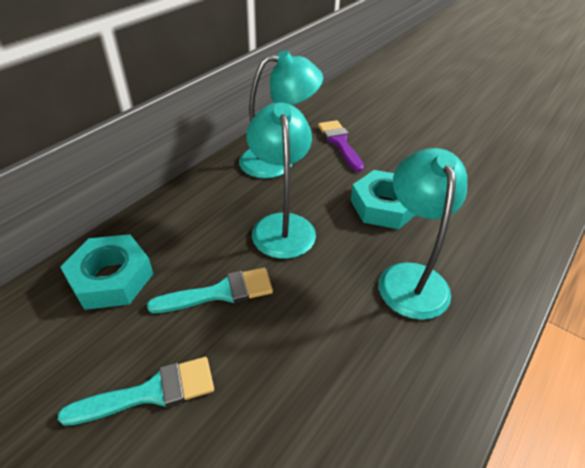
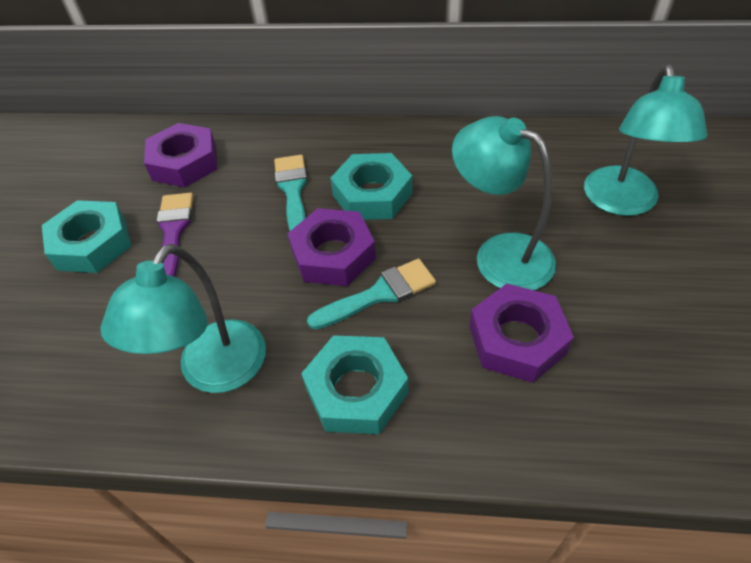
purple nut: 0 -> 3
turquoise nut: 2 -> 3

